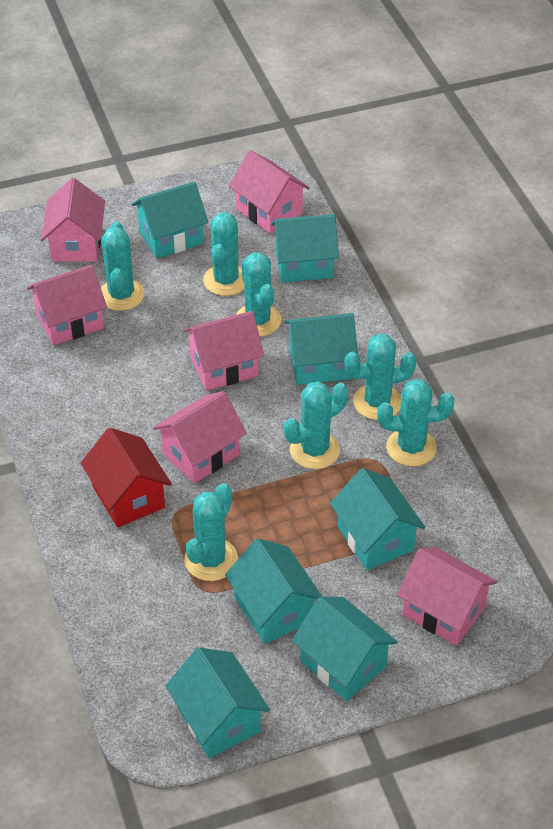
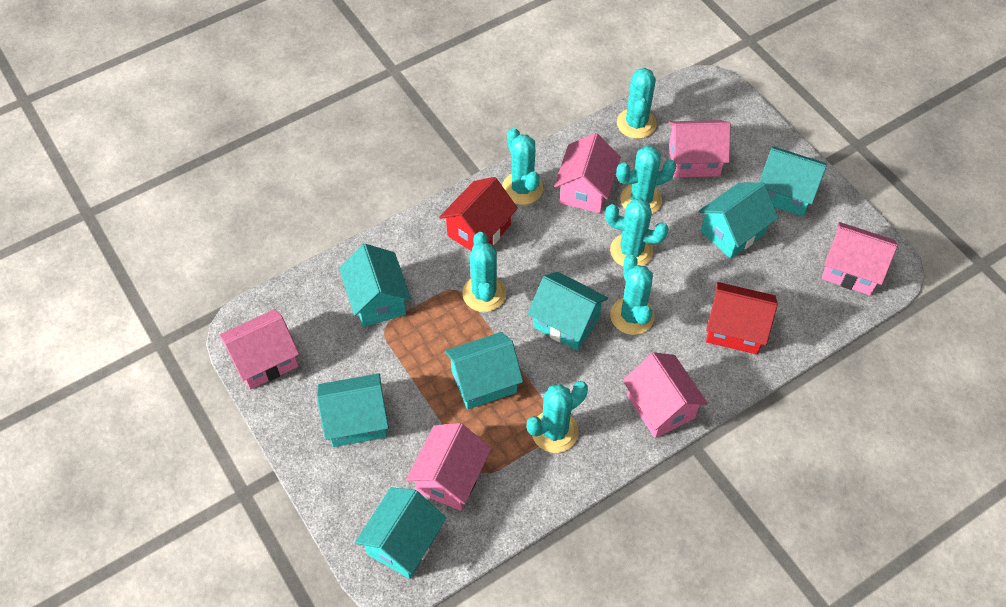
red house: 1 -> 2

